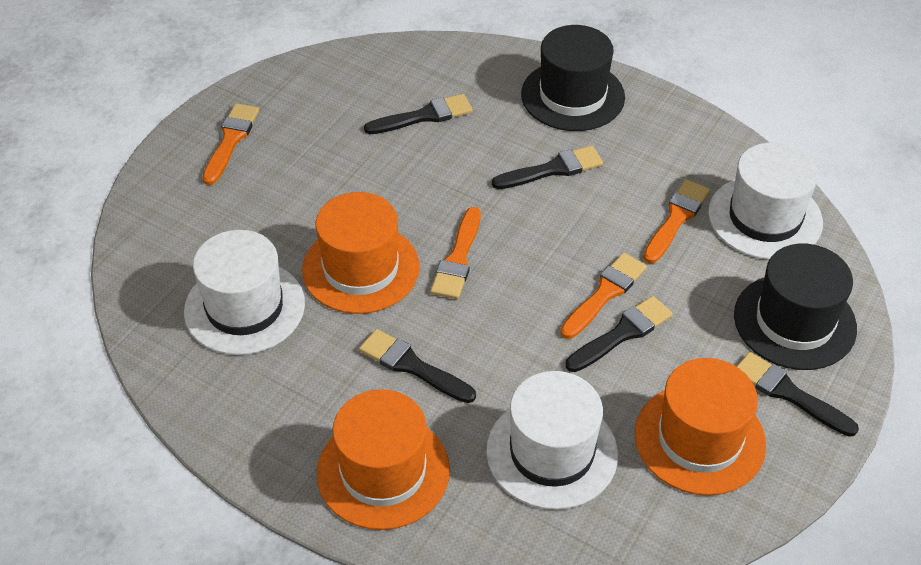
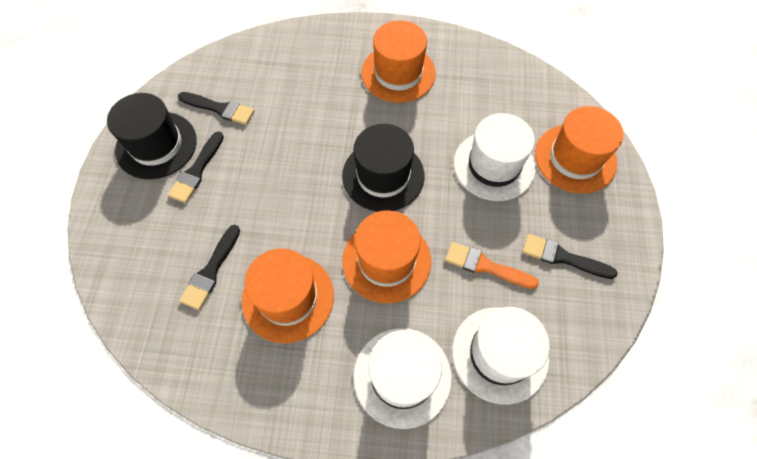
black brush: 5 -> 4
orange brush: 4 -> 1
orange hat: 3 -> 4

